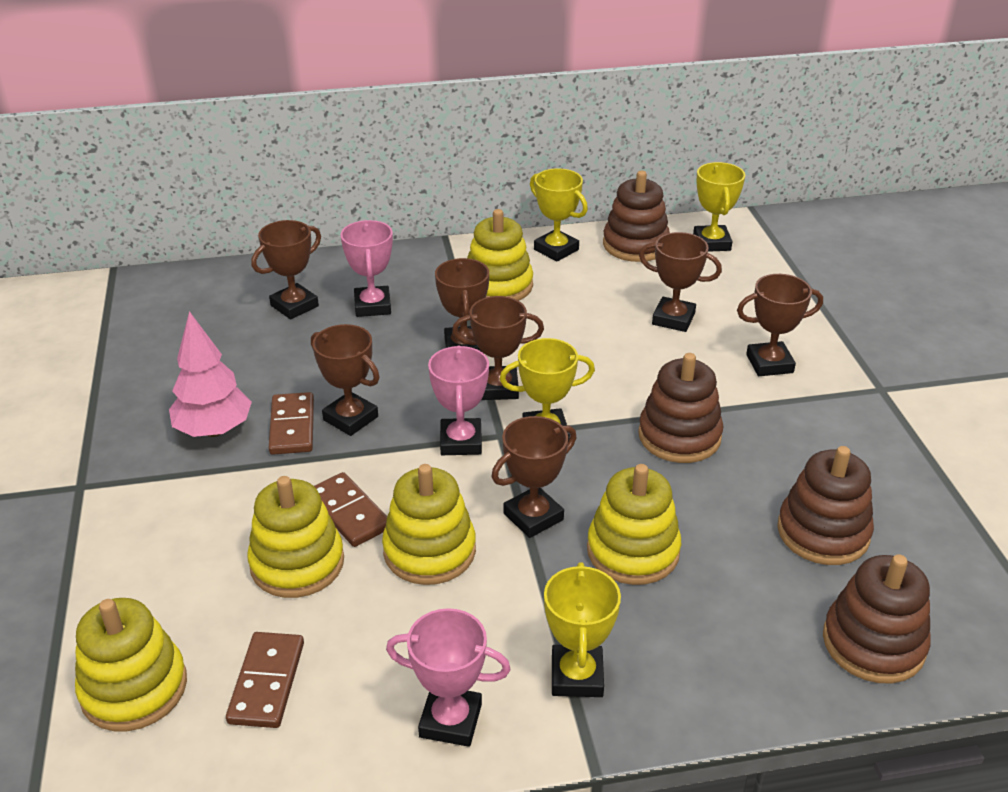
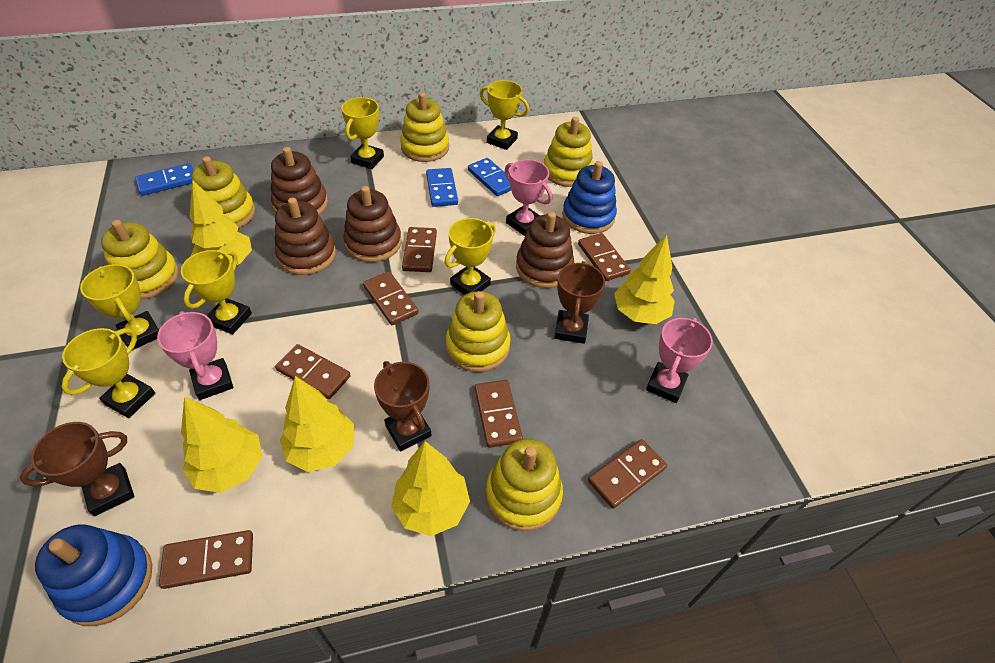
blue domino: 0 -> 3
blue stacking toy: 0 -> 2
brown domino: 3 -> 7
brown trophy: 7 -> 3
pink tree: 1 -> 0
yellow stacking toy: 5 -> 6
yellow tree: 0 -> 5
yellow trophy: 4 -> 6

